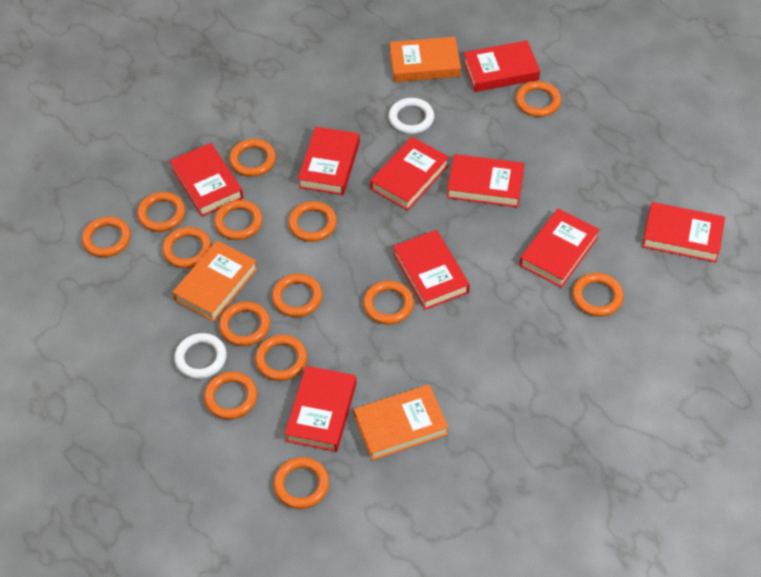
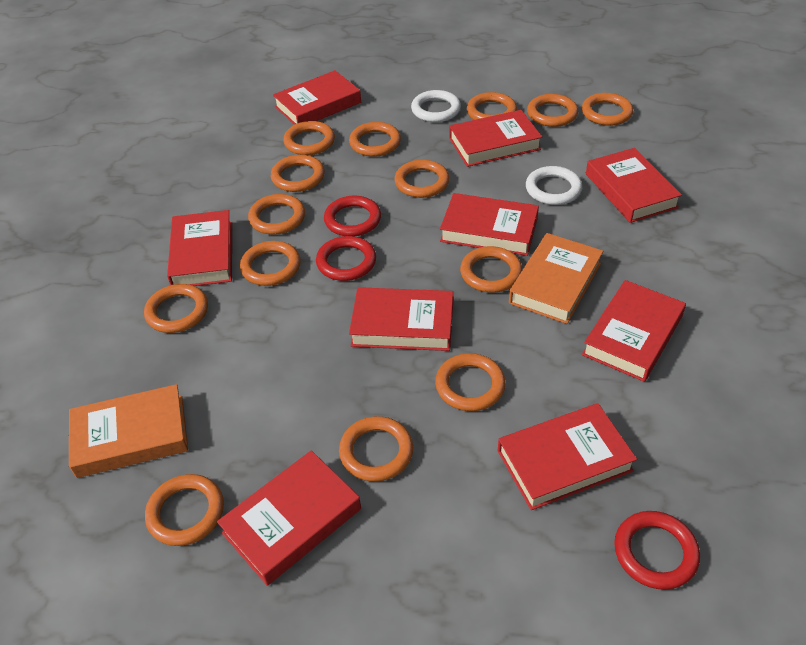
orange book: 3 -> 2
red ring: 0 -> 3

